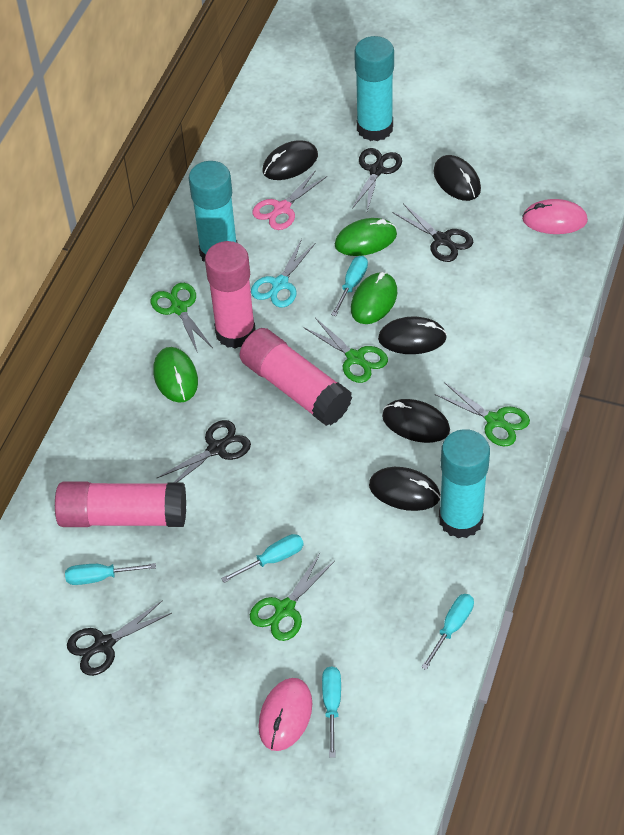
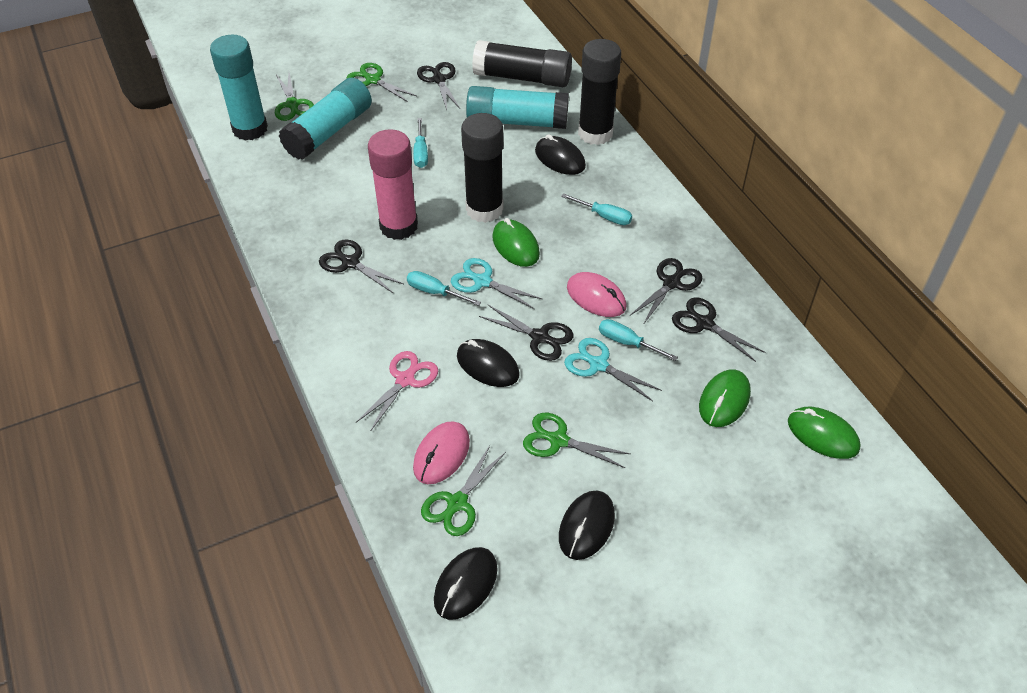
black glue stick: 0 -> 3
black mouse: 5 -> 4
black scissors: 4 -> 5
pink glue stick: 3 -> 1
turquoise scissors: 1 -> 2
turquoise screwdriver: 5 -> 4

